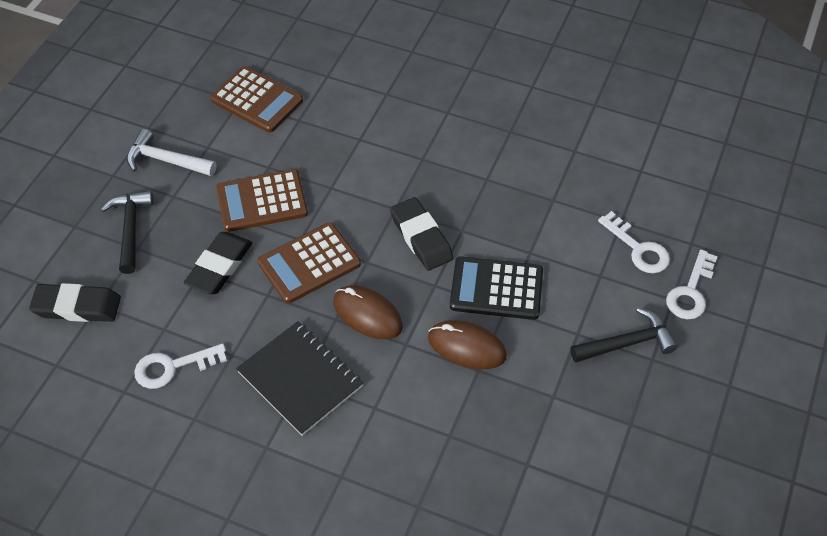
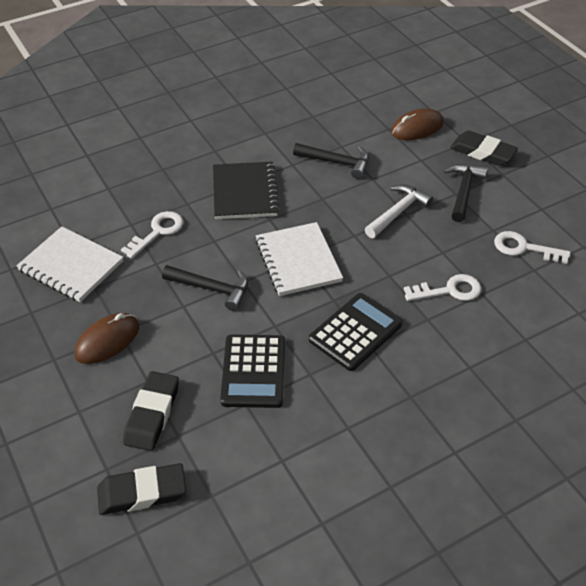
black calculator: 1 -> 2
black hammer: 2 -> 3
brown calculator: 3 -> 0
white notebook: 0 -> 2

